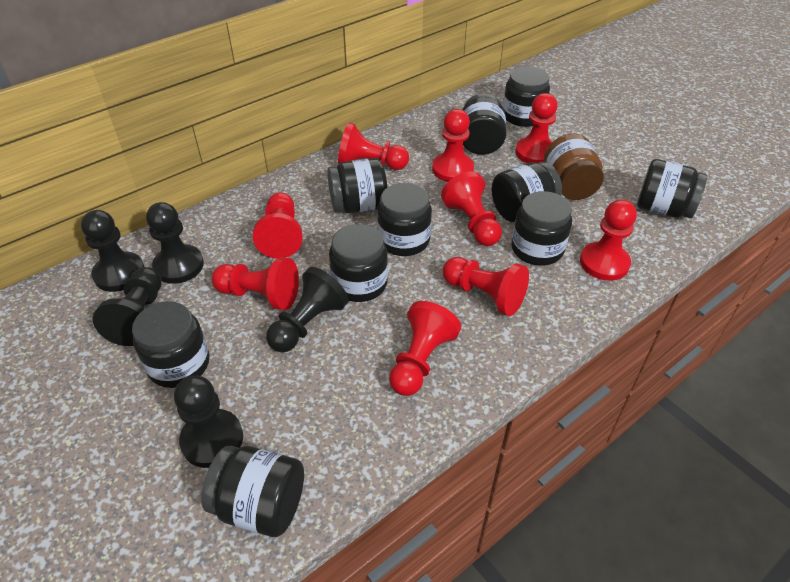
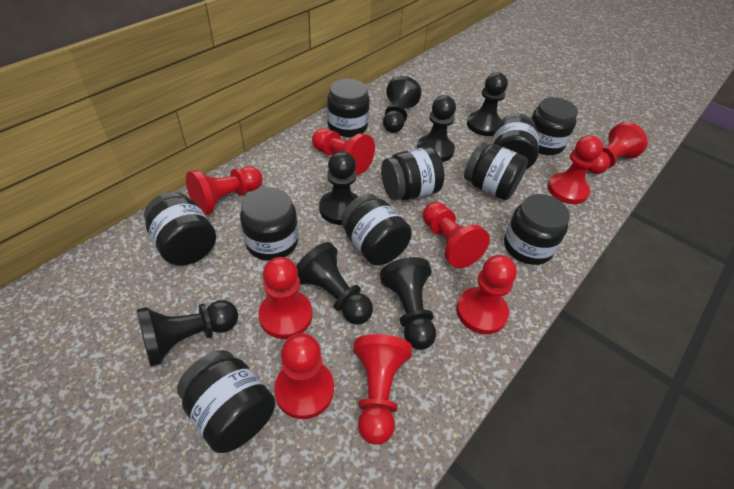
black pawn: 5 -> 7
brown jar: 1 -> 0

